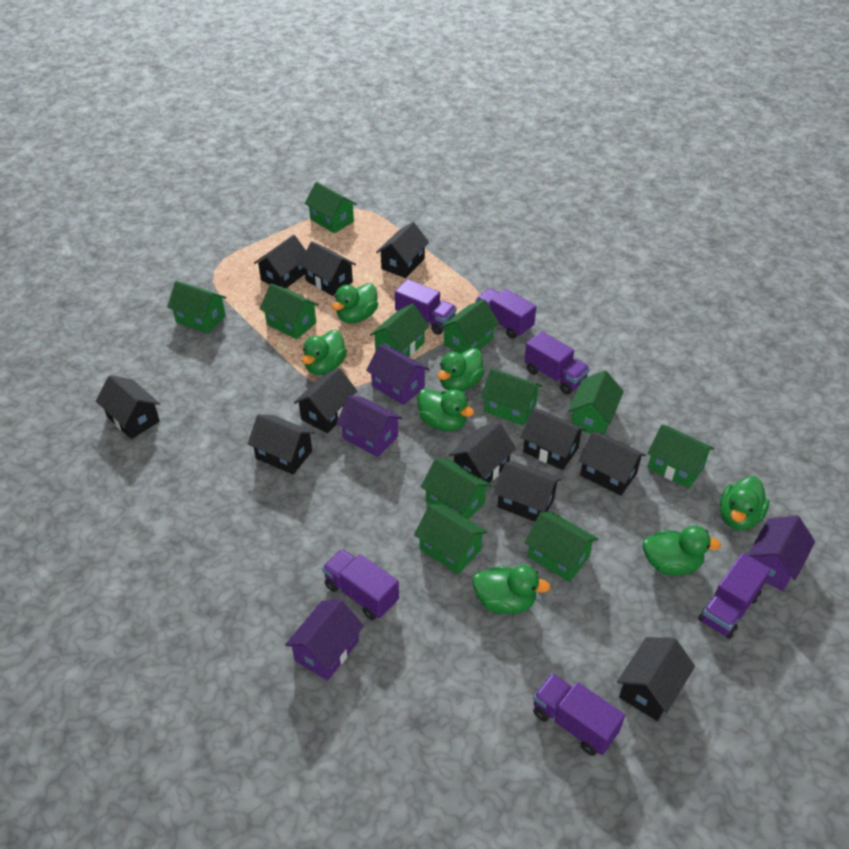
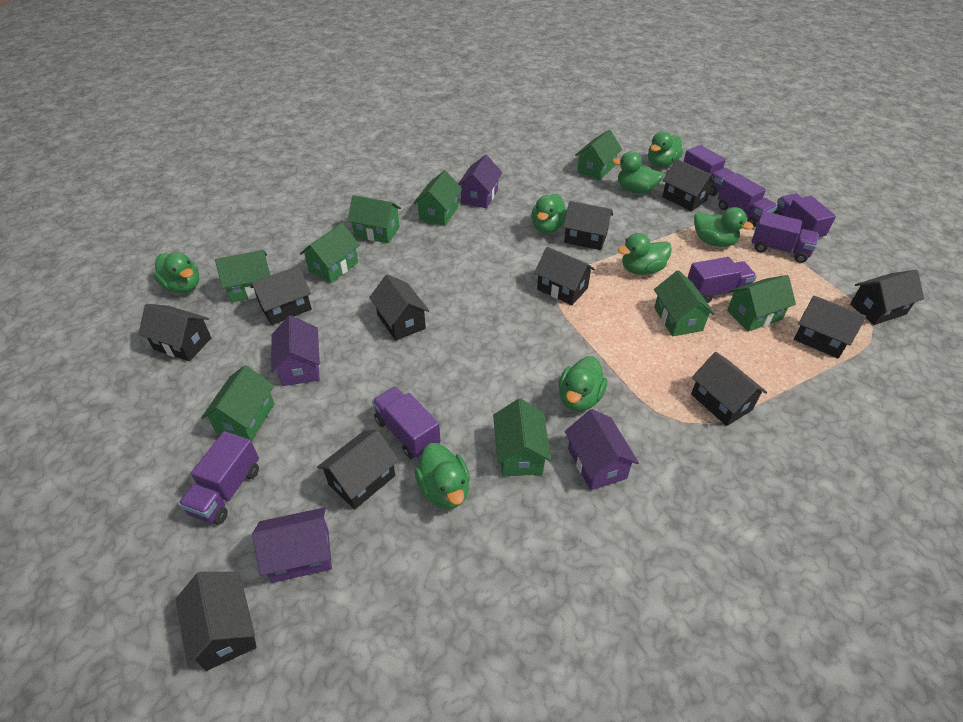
green duck: 7 -> 8
green house: 11 -> 9
purple truck: 6 -> 7

